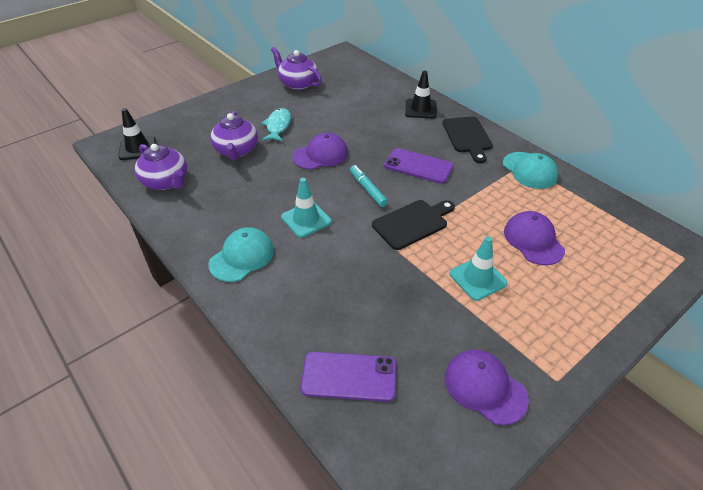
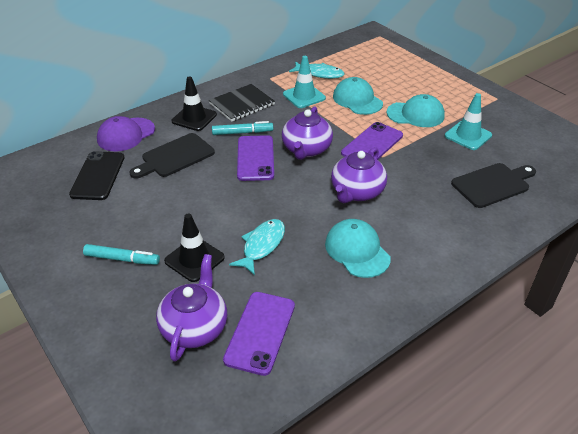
black notebook: 0 -> 1
black phone: 0 -> 1
purple cap: 3 -> 1
purple phone: 2 -> 3
turquoise cap: 2 -> 3
turquoise fish: 1 -> 2
turquoise marker: 1 -> 2

